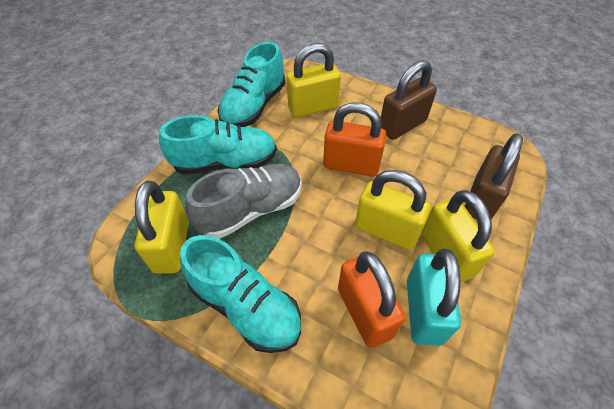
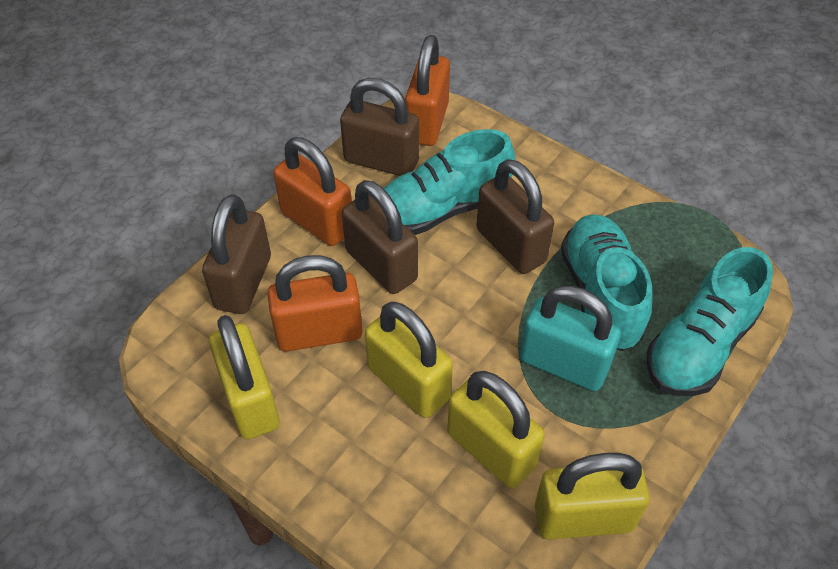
brown padlock: 2 -> 4
grey shoe: 1 -> 0
orange padlock: 2 -> 3

